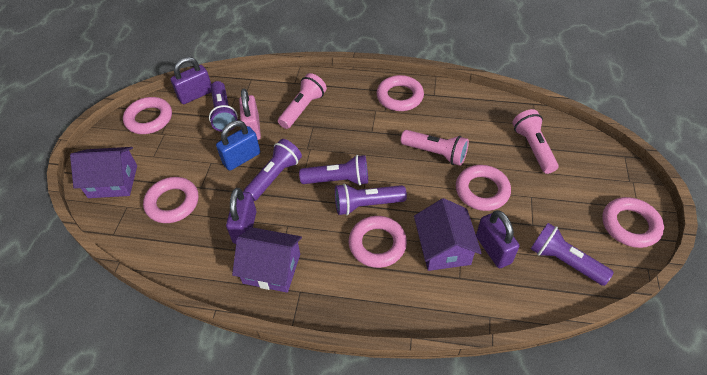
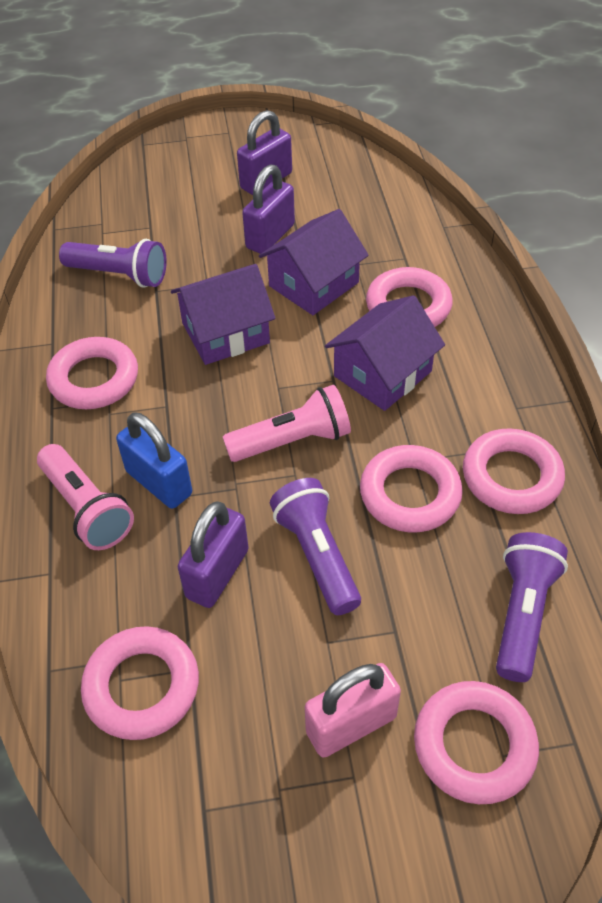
pink flashlight: 3 -> 2
purple flashlight: 5 -> 3

